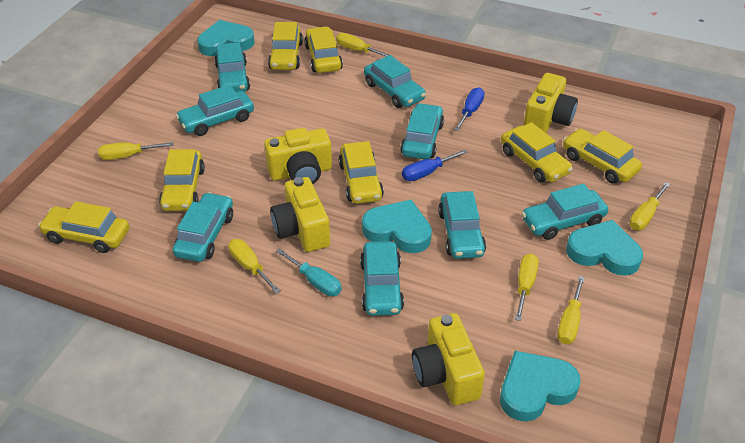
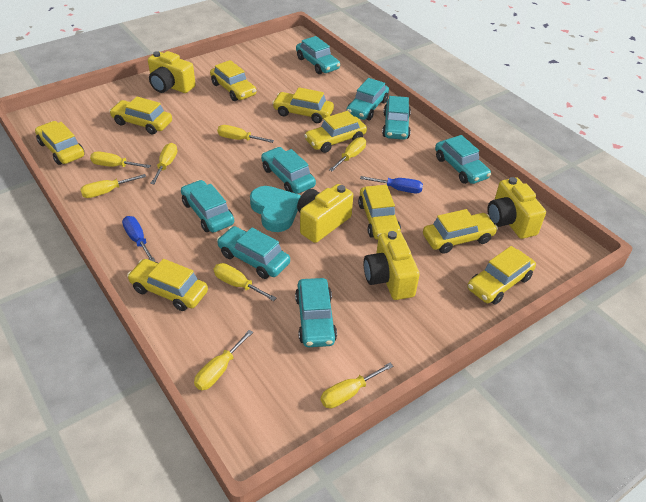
turquoise heart: 4 -> 1
turquoise screwdriver: 1 -> 0
yellow car: 7 -> 9
yellow screwdriver: 6 -> 8

